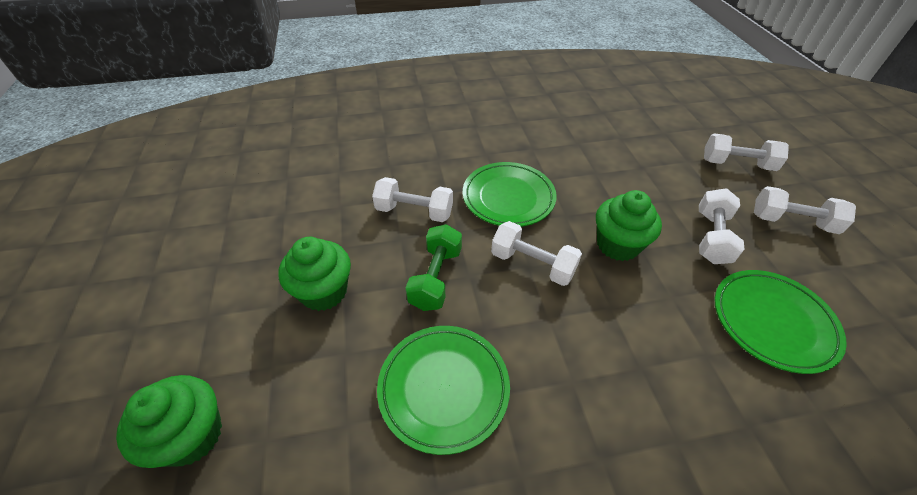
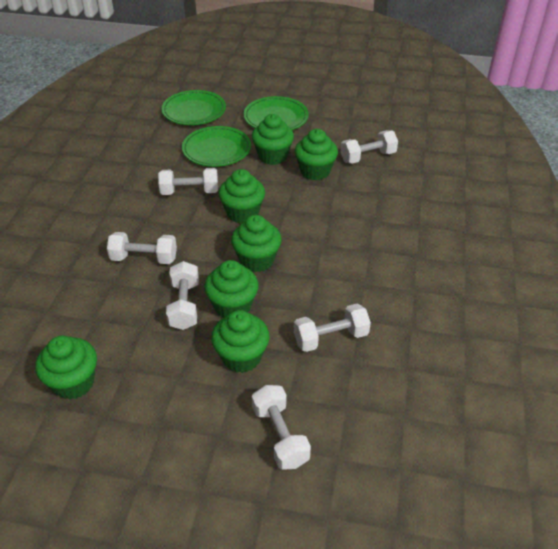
green cupcake: 3 -> 7
green dumbbell: 1 -> 0
white dumbbell: 5 -> 6

